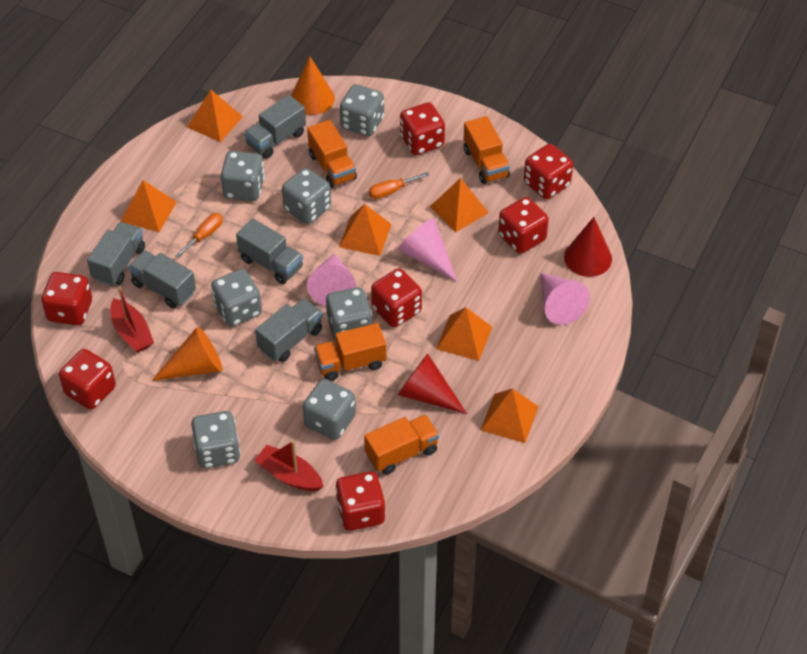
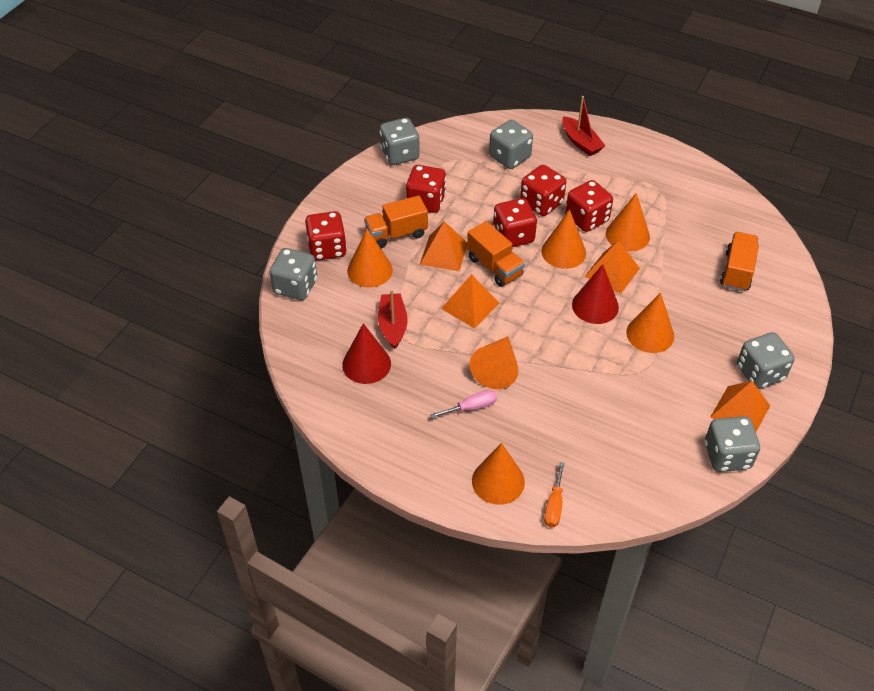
grey dice: 7 -> 5
grey truck: 5 -> 0
orange cone: 2 -> 6
orange pyramid: 6 -> 4
orange screwdriver: 2 -> 1
orange truck: 4 -> 3
pink cone: 3 -> 0
pink screwdriver: 0 -> 1
red dice: 7 -> 5

